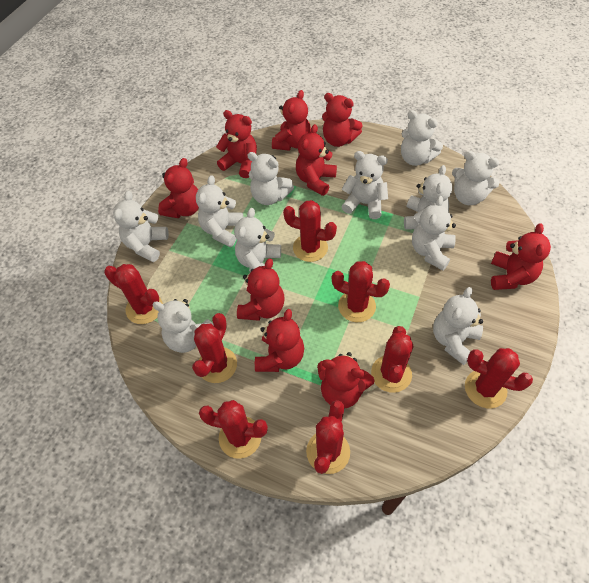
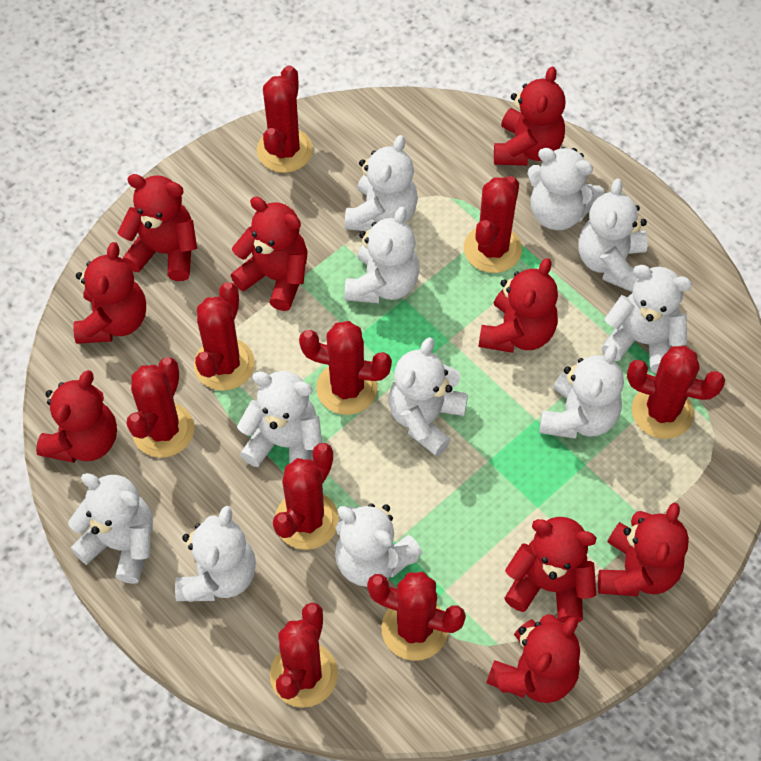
red cactus: 8 -> 9

